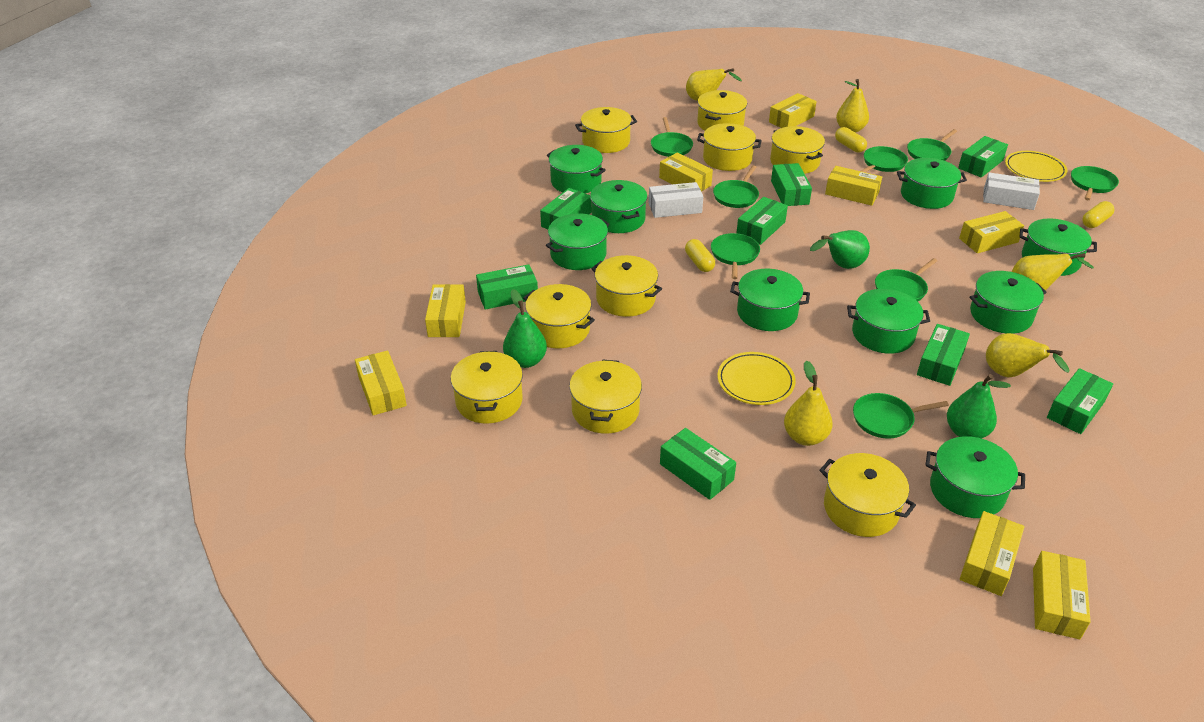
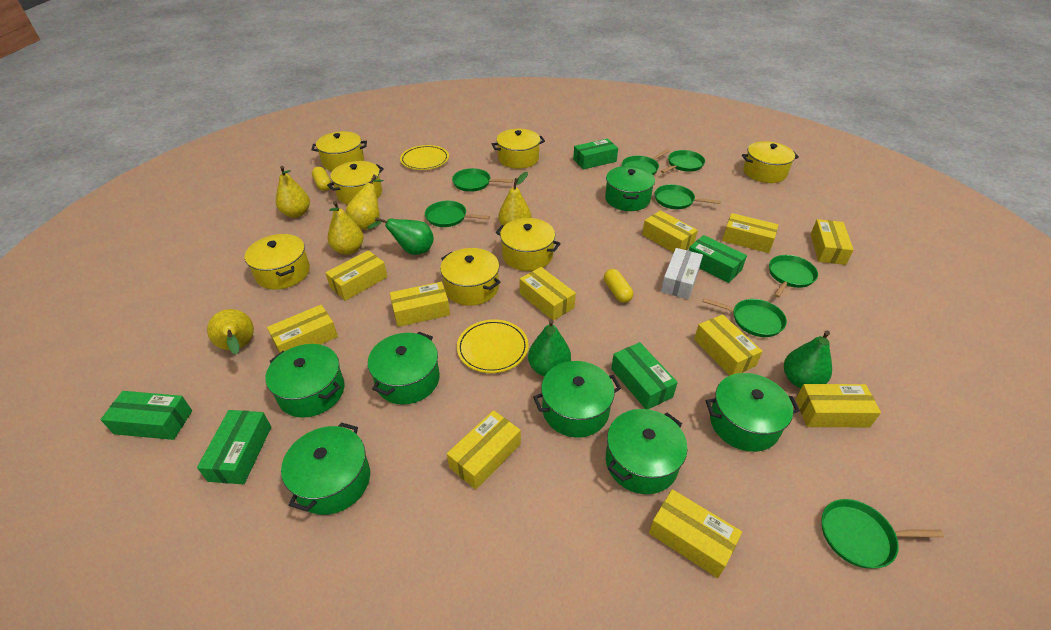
green box: 8 -> 5
green pot: 9 -> 7
white box: 2 -> 1
yellow box: 8 -> 11
yellow capsule: 3 -> 2
yellow pot: 9 -> 7

